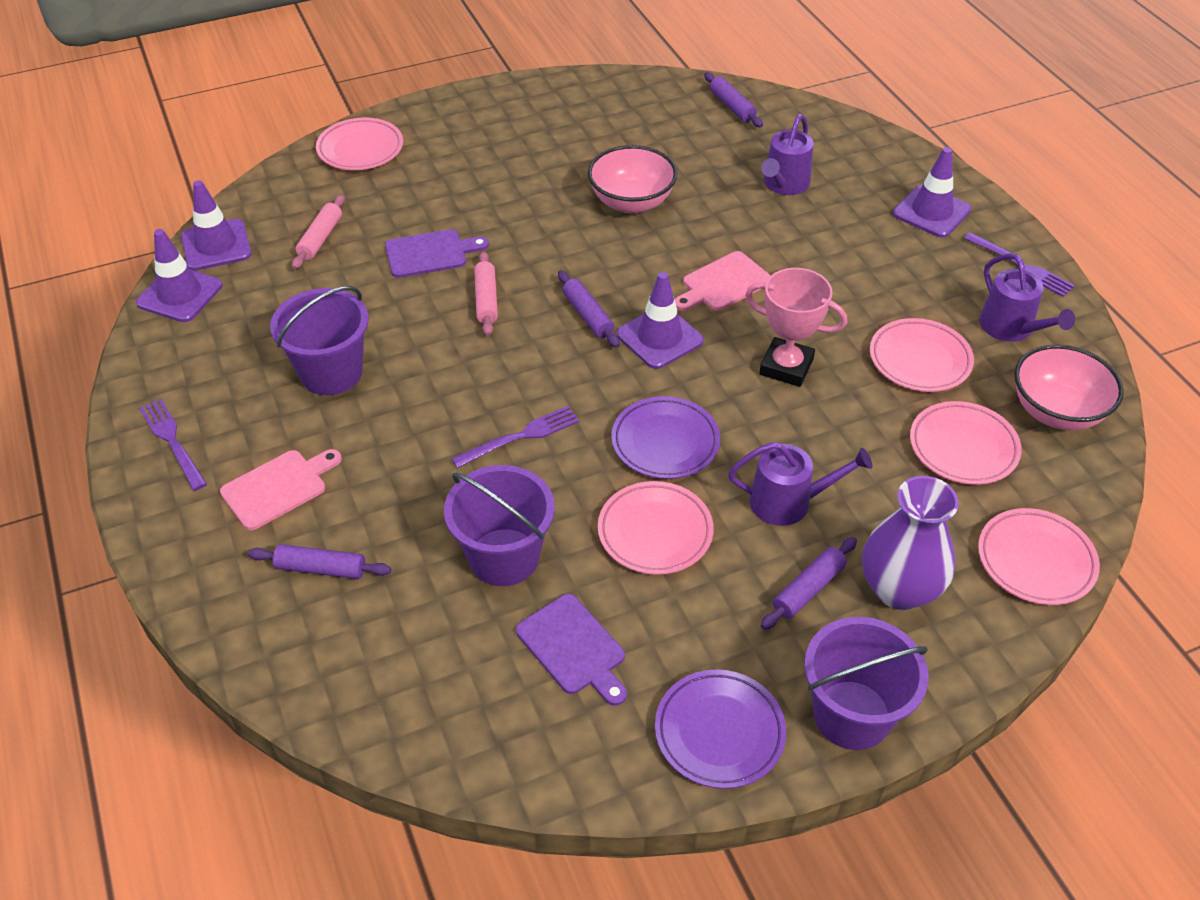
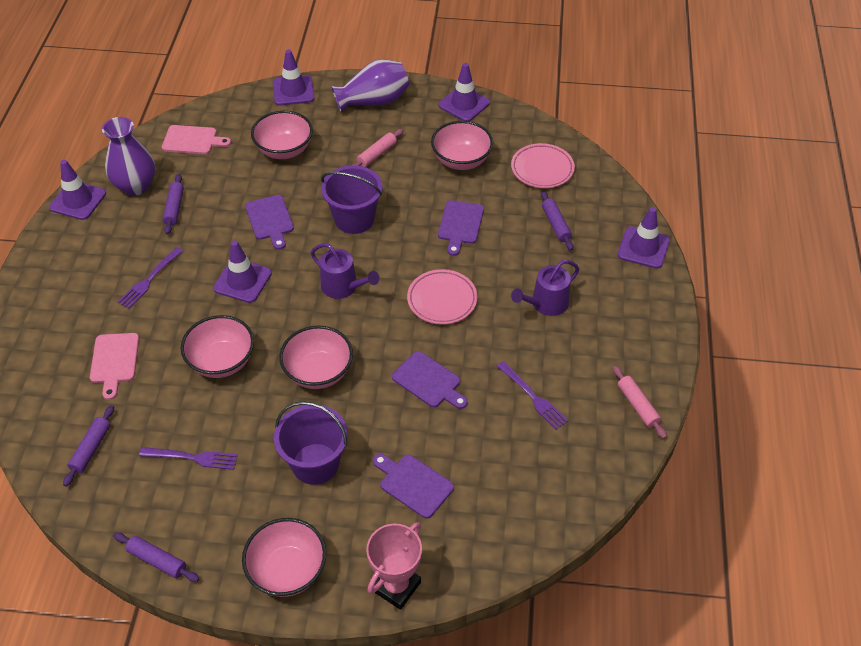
pink bowl: 2 -> 5
pink plate: 5 -> 2
purple bucket: 3 -> 2
purple cutting board: 2 -> 4
purple plate: 2 -> 0
purple traffic cone: 4 -> 5
purple vase: 1 -> 2
purple watering can: 3 -> 2

